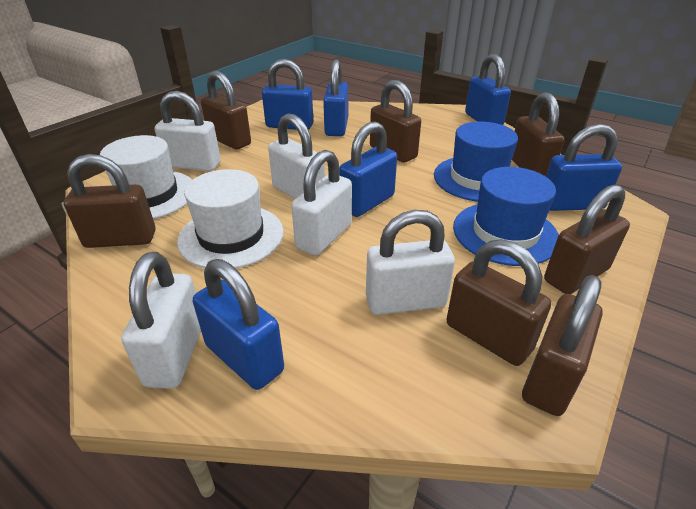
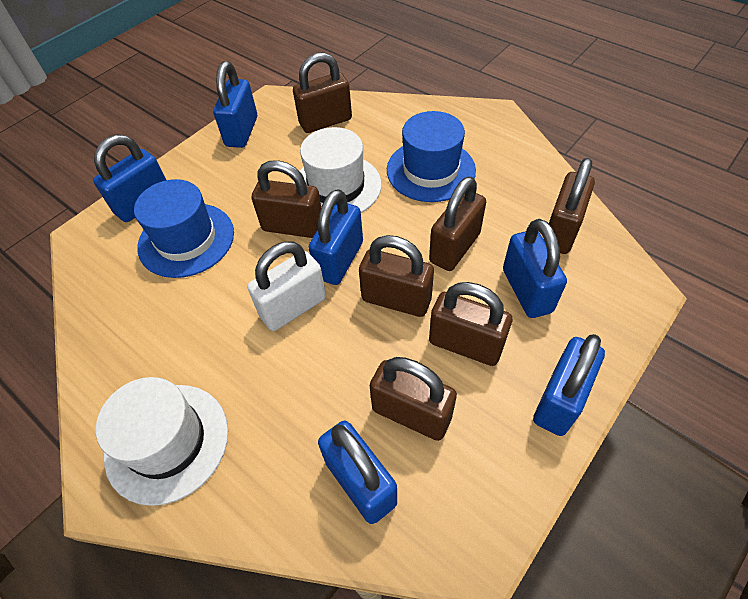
white padlock: 5 -> 1

